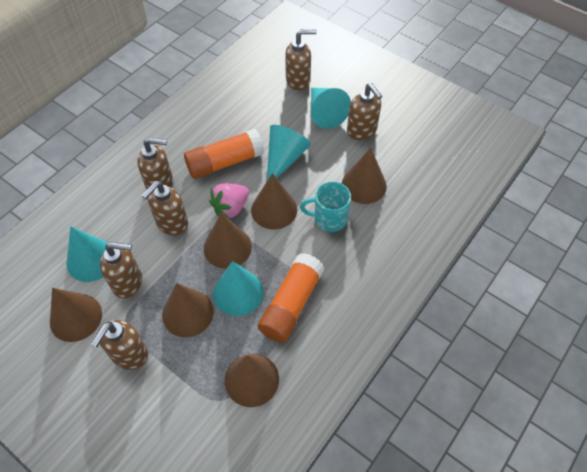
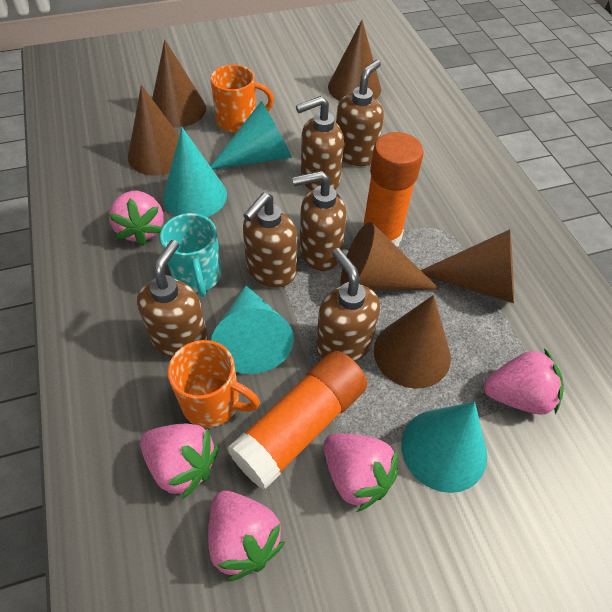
orange mug: 0 -> 2
pink strawberry: 1 -> 5

